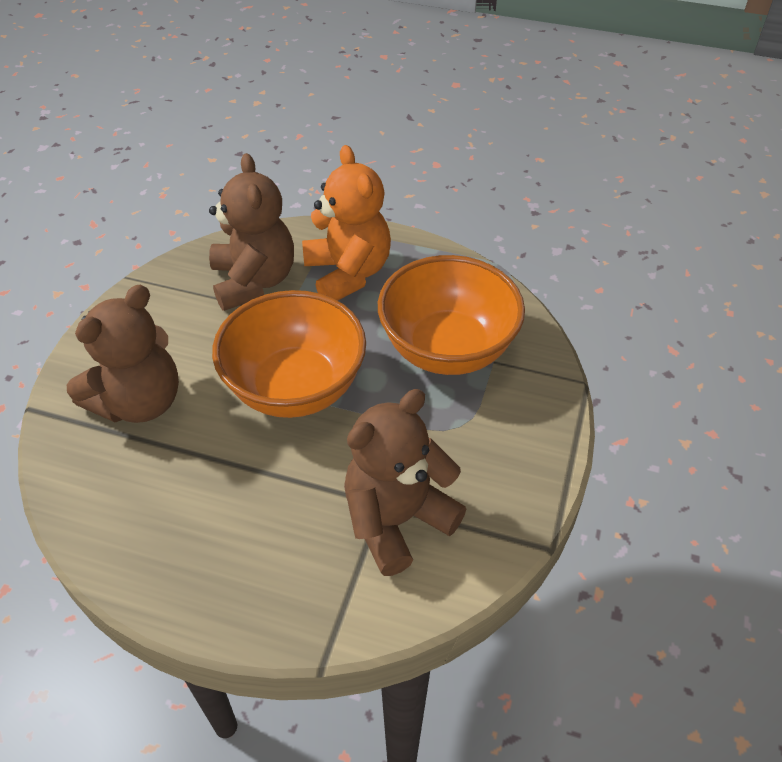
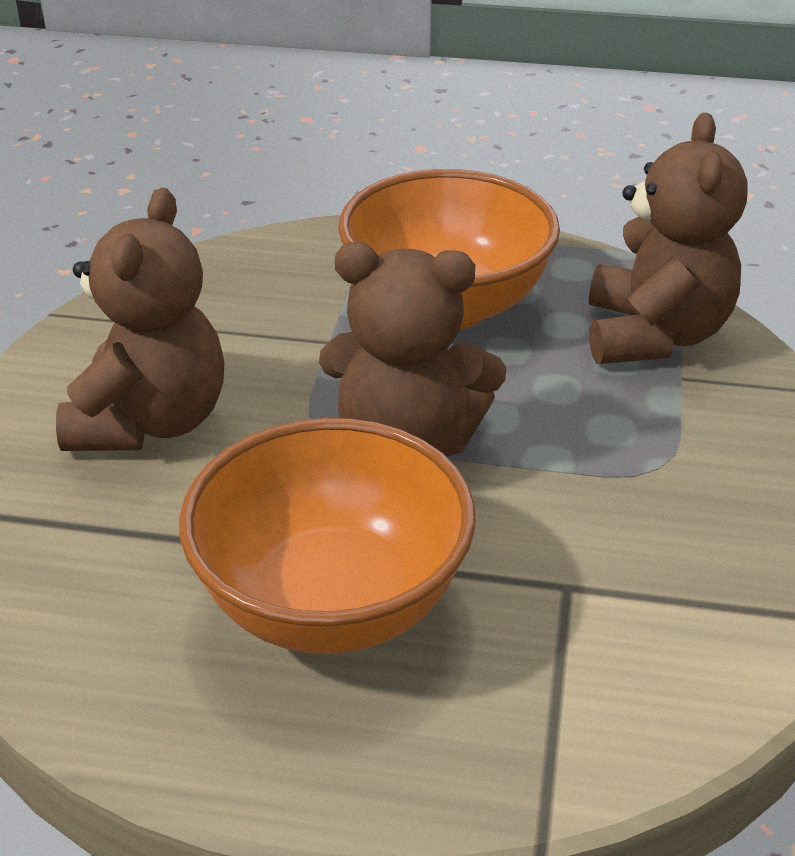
orange teddy bear: 1 -> 0

